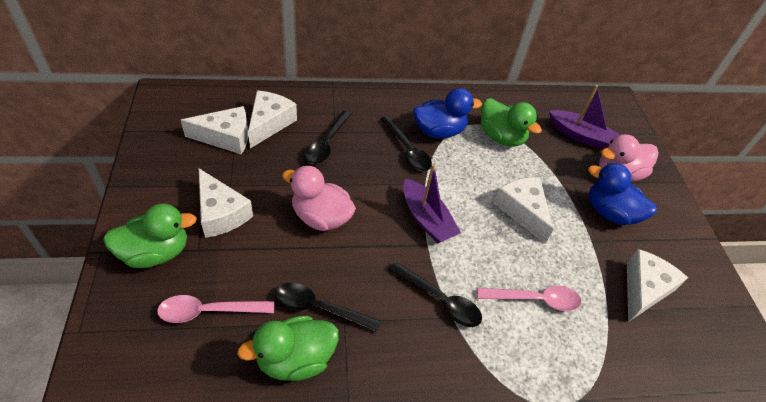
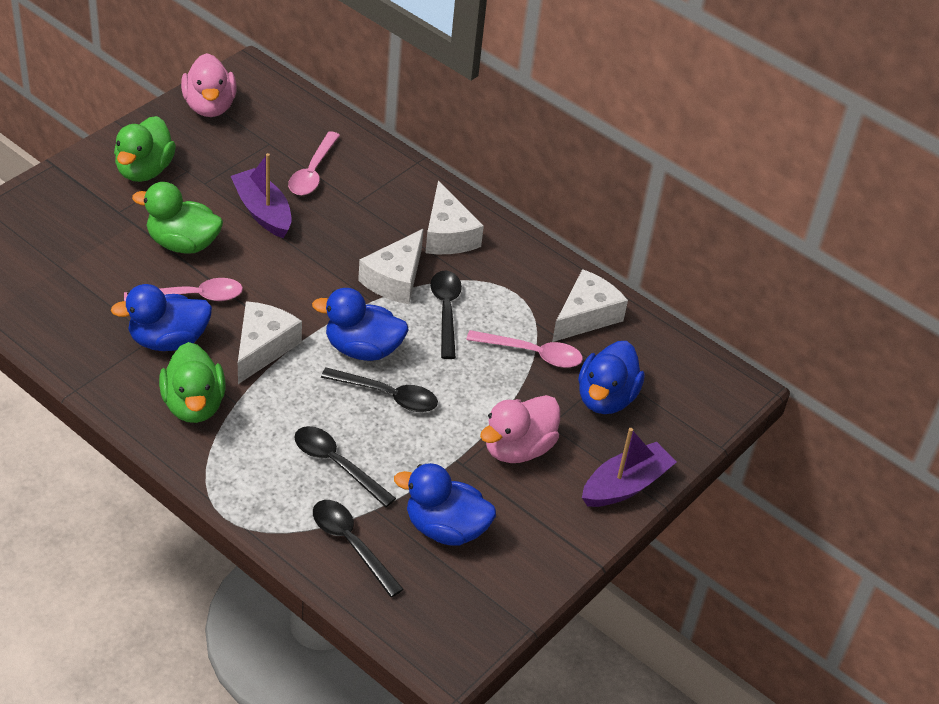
blue duck: 2 -> 4
pink spoon: 2 -> 3
white cheese: 5 -> 4

